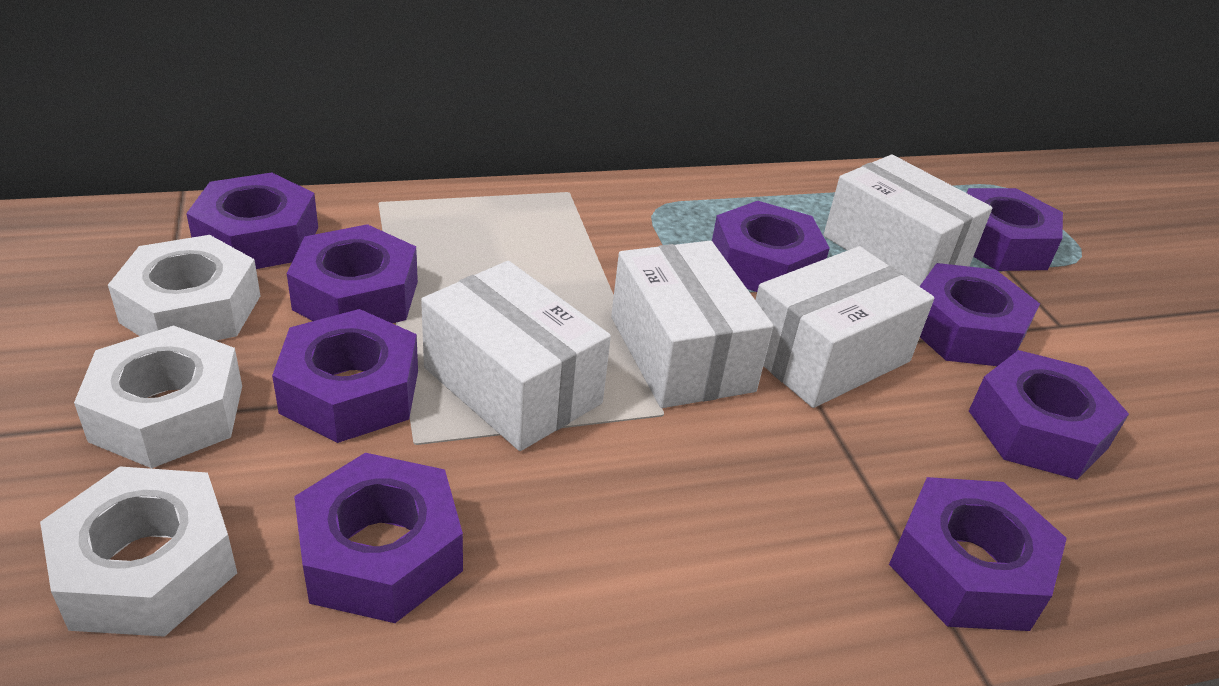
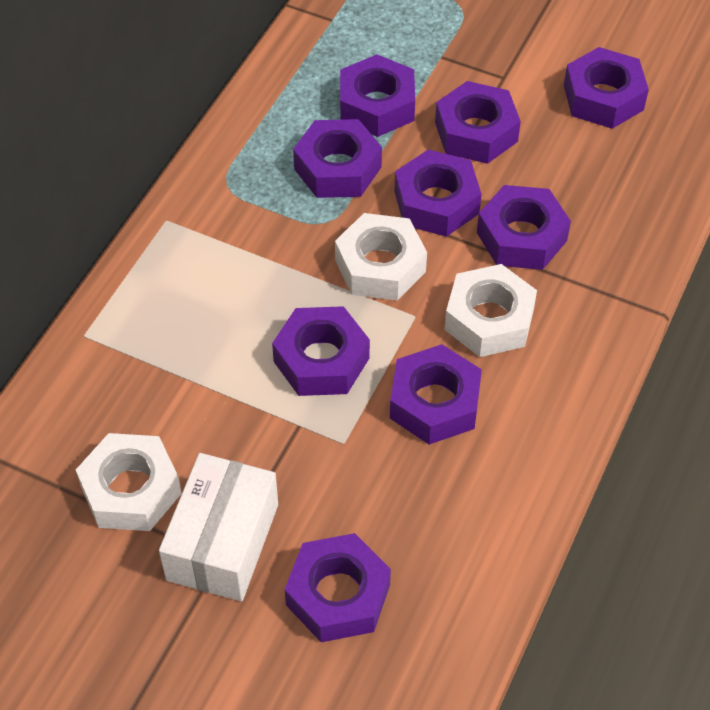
white box: 4 -> 1

